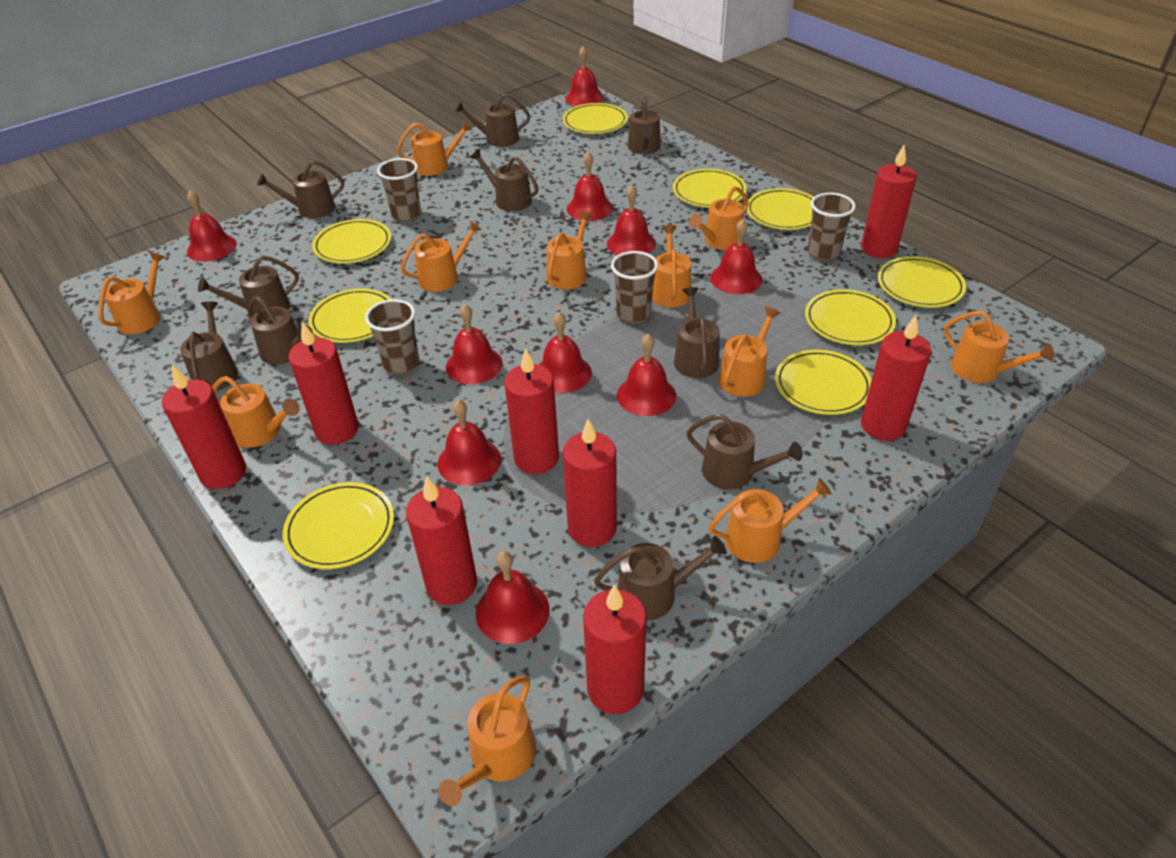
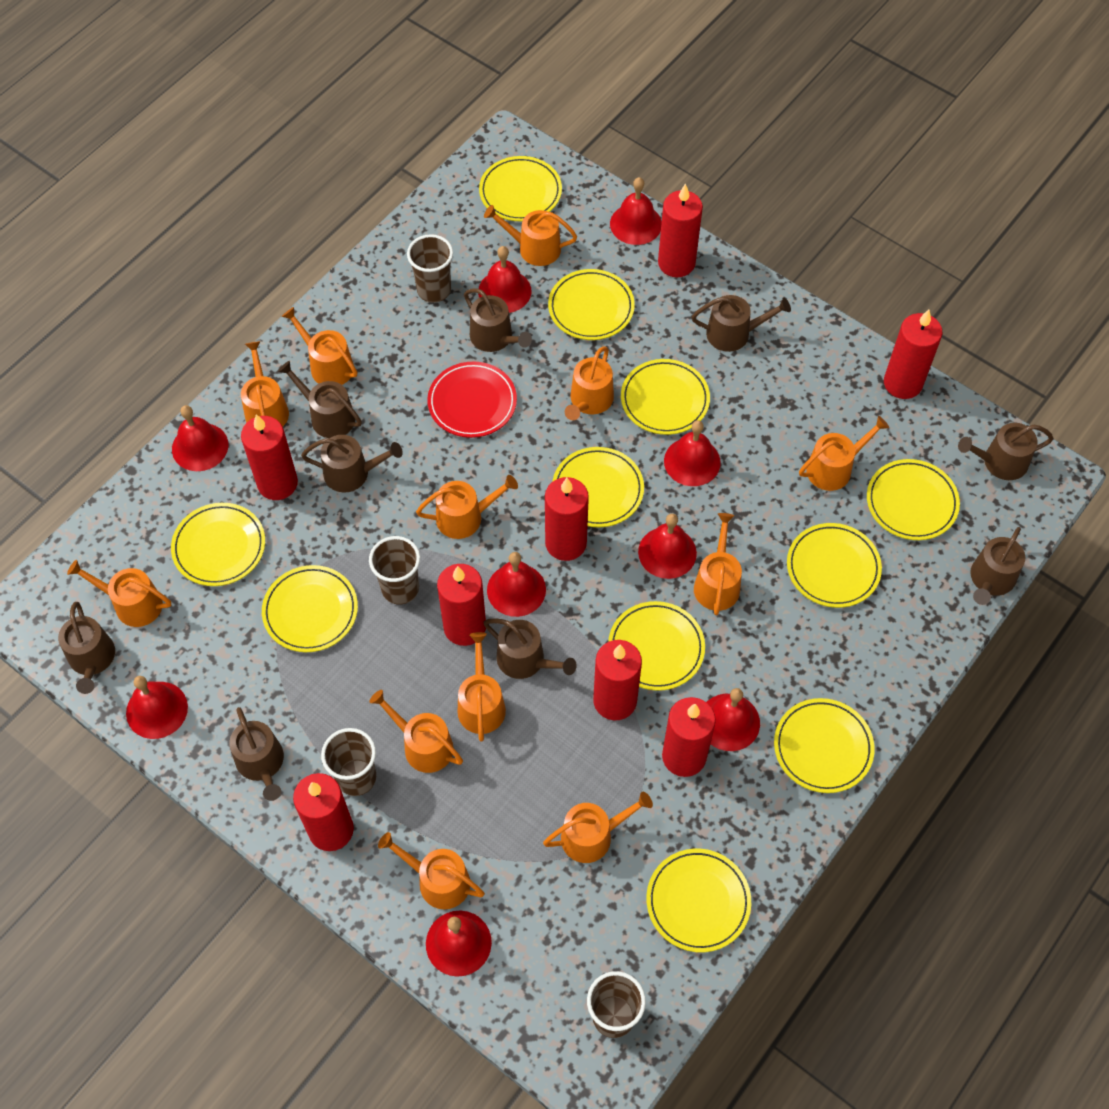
brown watering can: 10 -> 9
orange watering can: 11 -> 12
red bell: 10 -> 9
red plate: 0 -> 1
yellow plate: 9 -> 11

